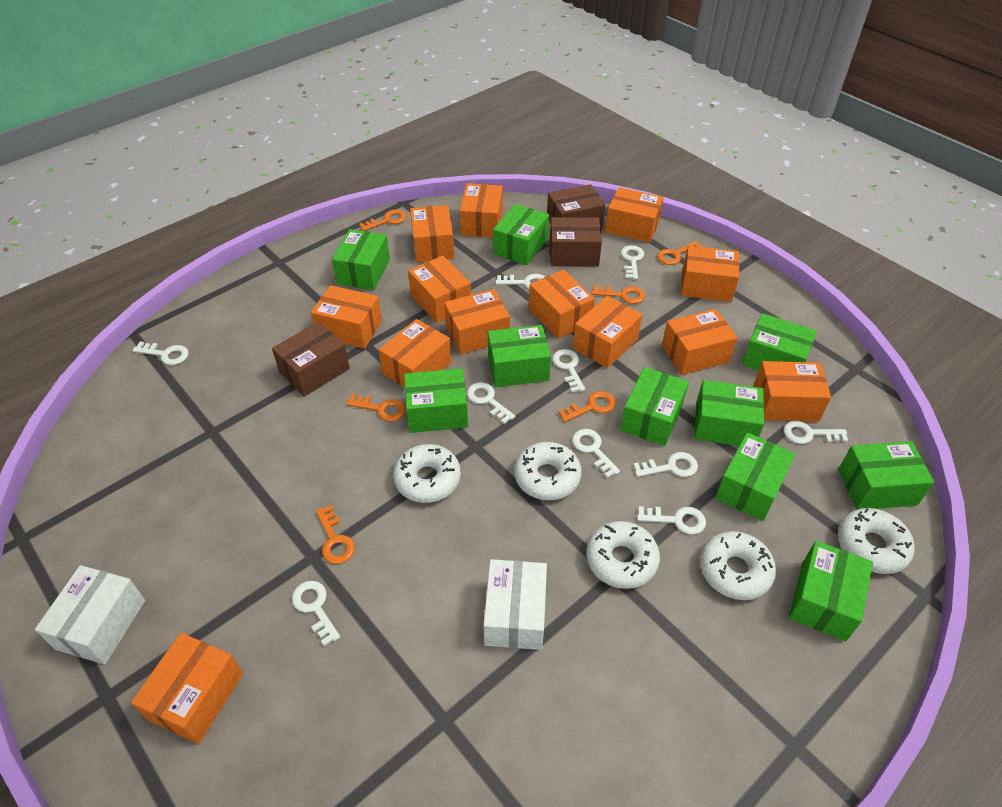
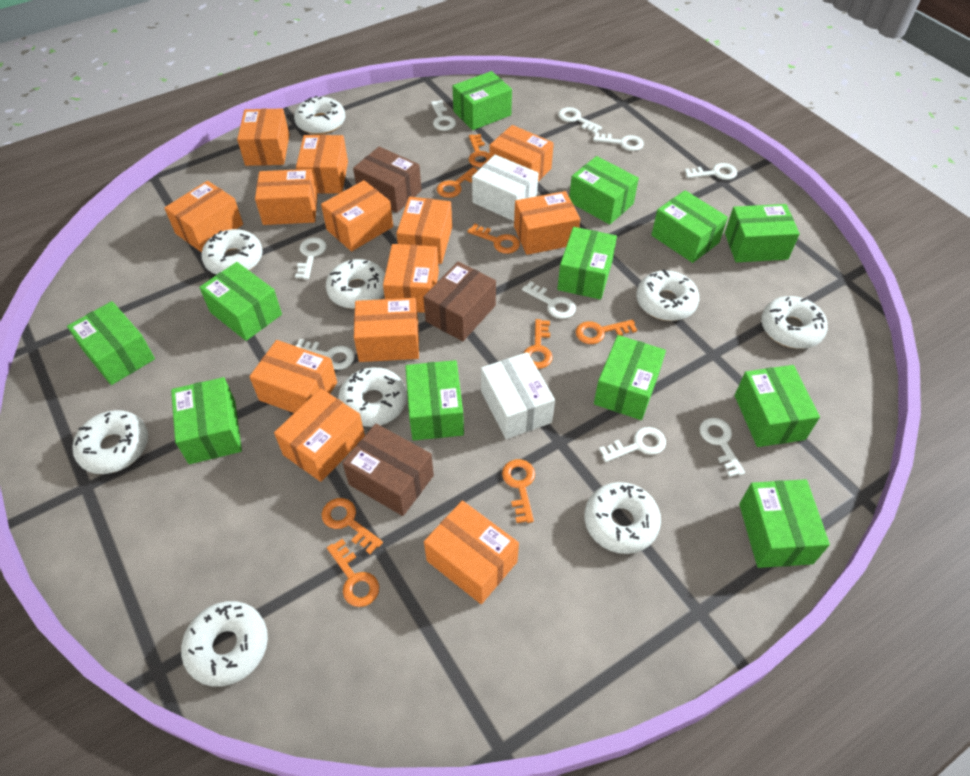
green box: 10 -> 12
orange key: 6 -> 8
white donut: 5 -> 9
white key: 10 -> 9

